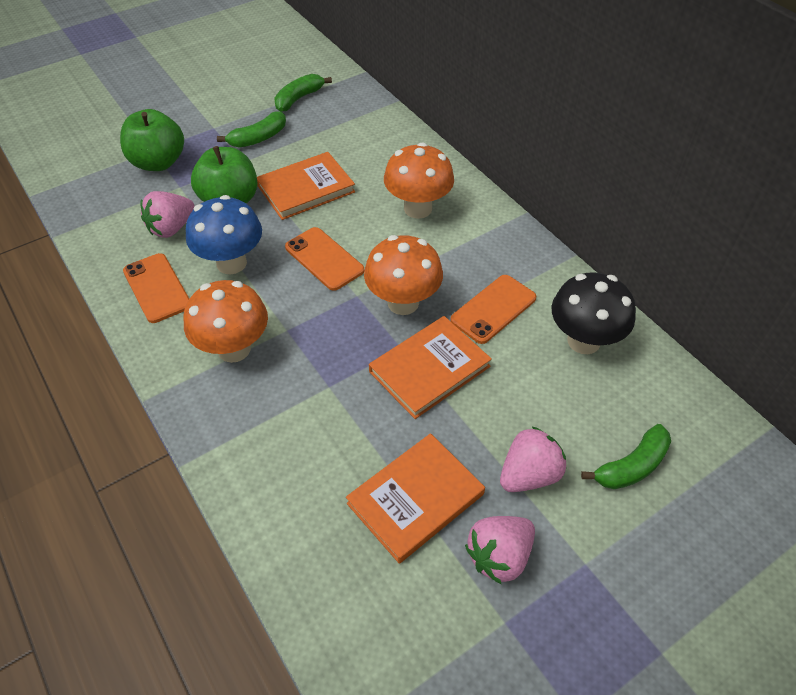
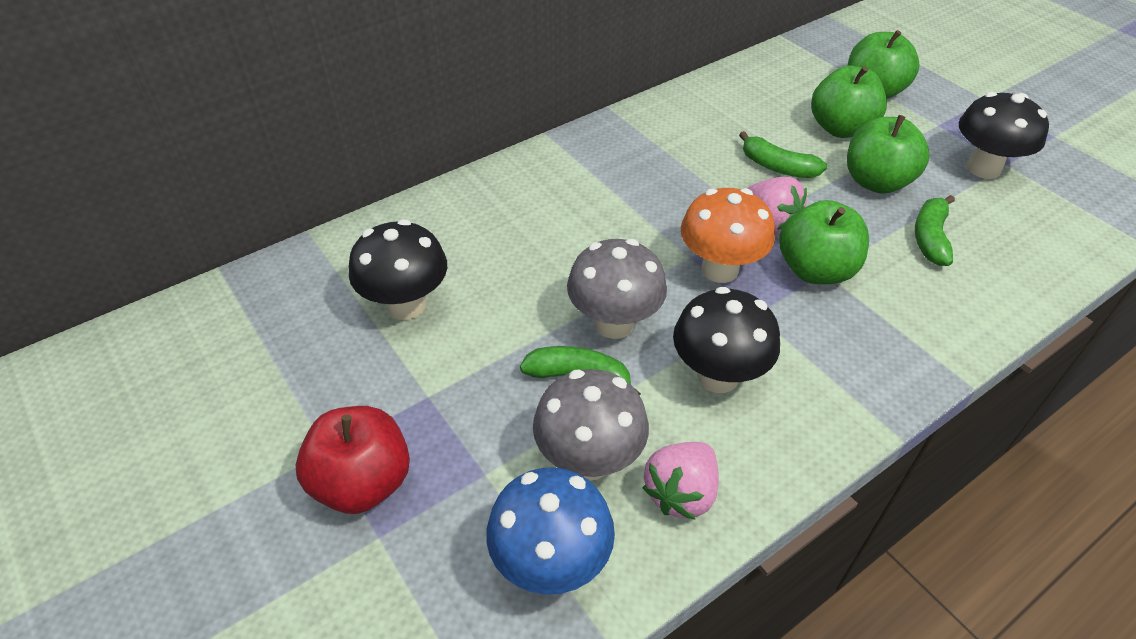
black mushroom: 1 -> 3
green apple: 2 -> 4
grey mushroom: 0 -> 2
orange book: 3 -> 0
orange mushroom: 3 -> 1
orange phone: 3 -> 0
pink strawberry: 3 -> 2
red apple: 0 -> 1

